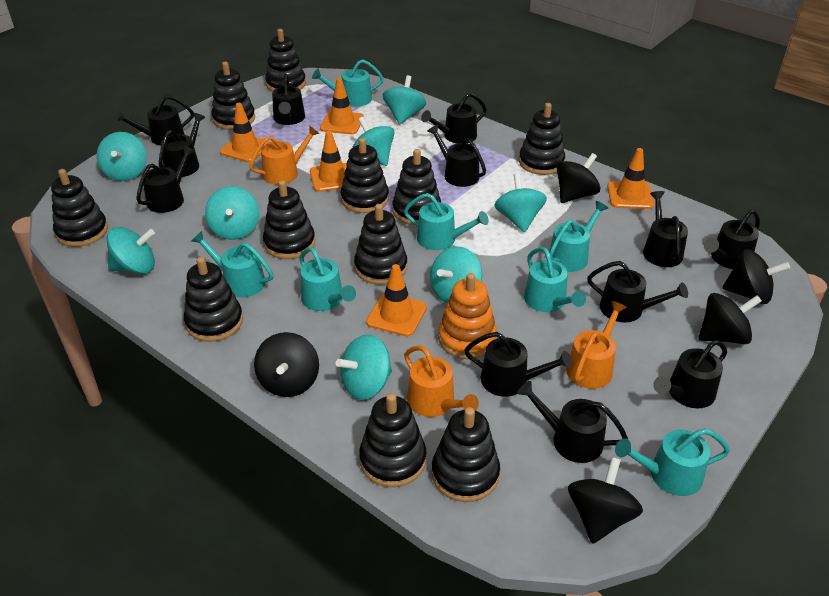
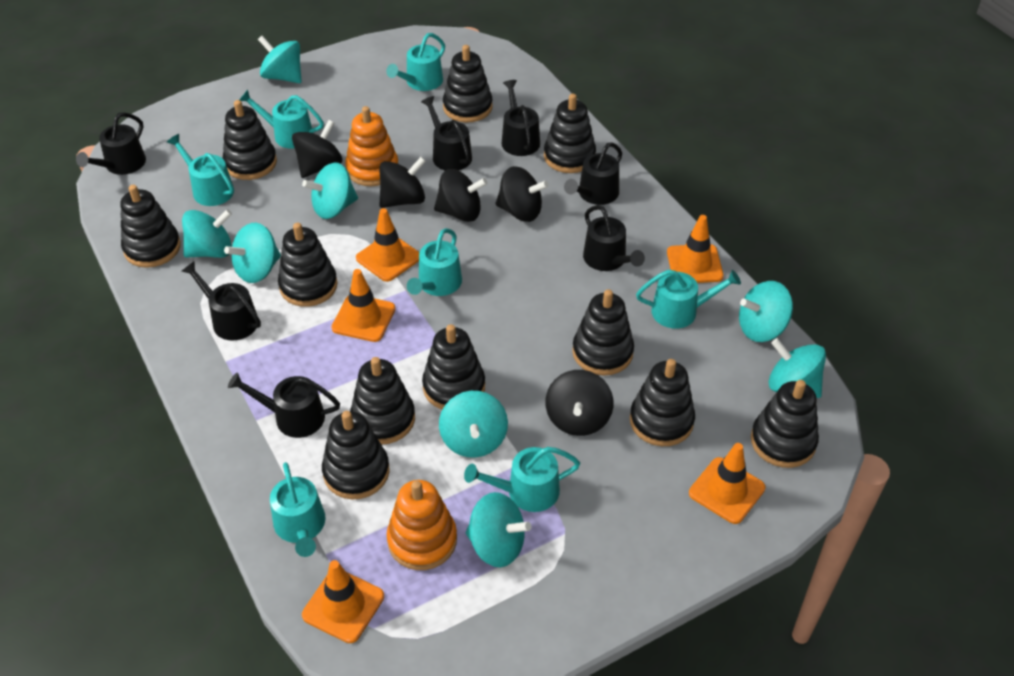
black watering can: 12 -> 7
orange stacking toy: 1 -> 2
orange watering can: 3 -> 0

